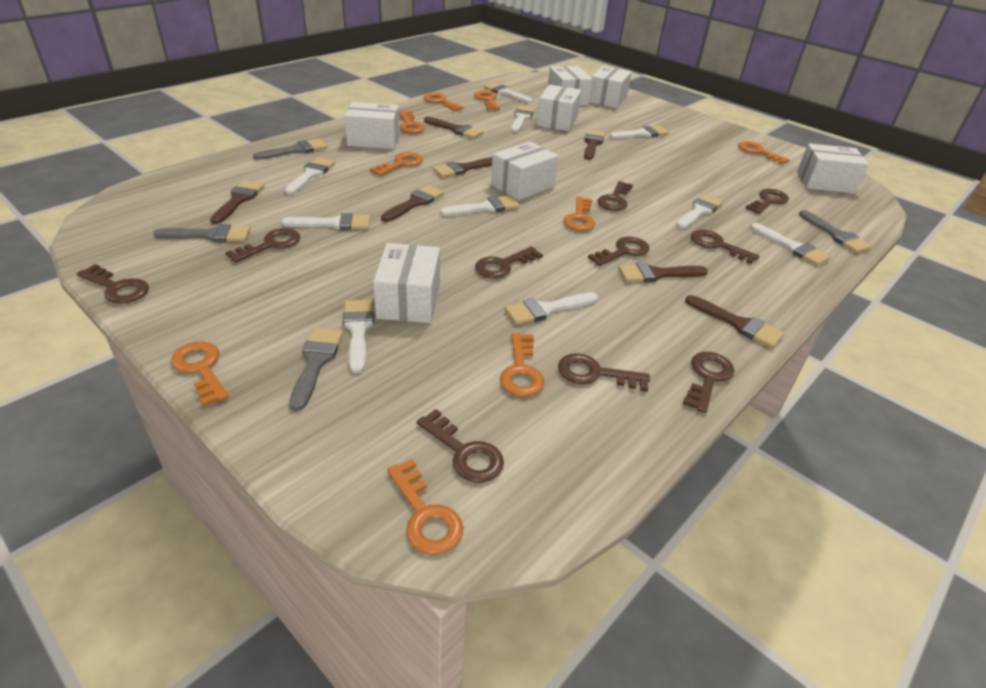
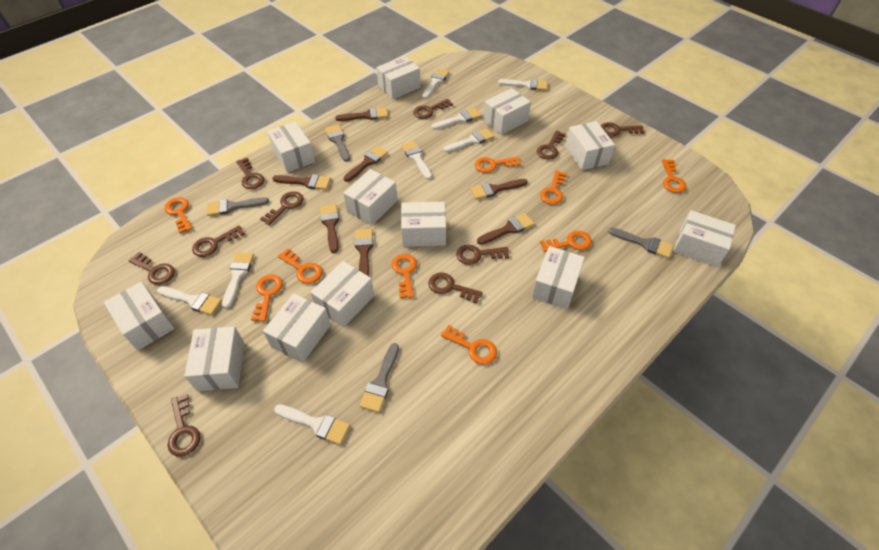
white box: 7 -> 12
white brush: 10 -> 8

